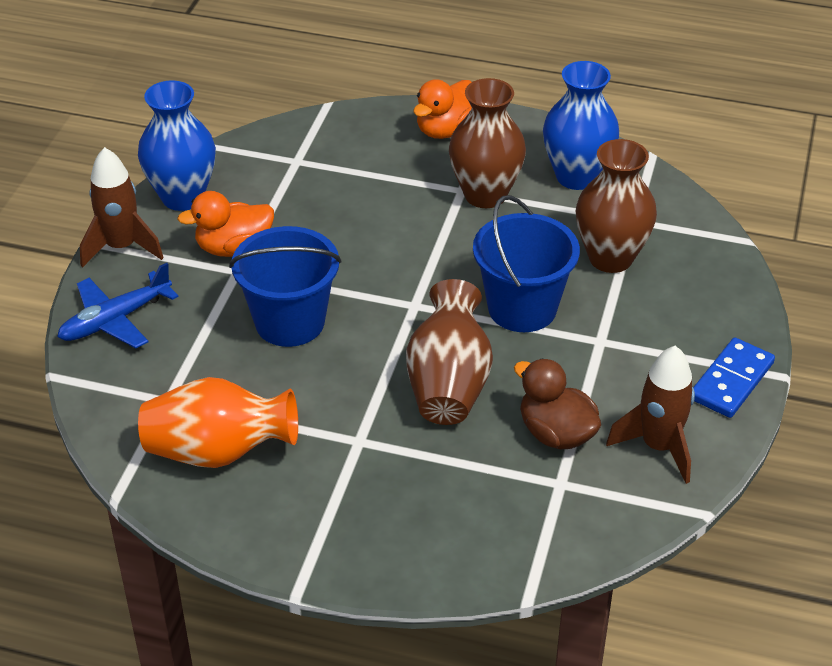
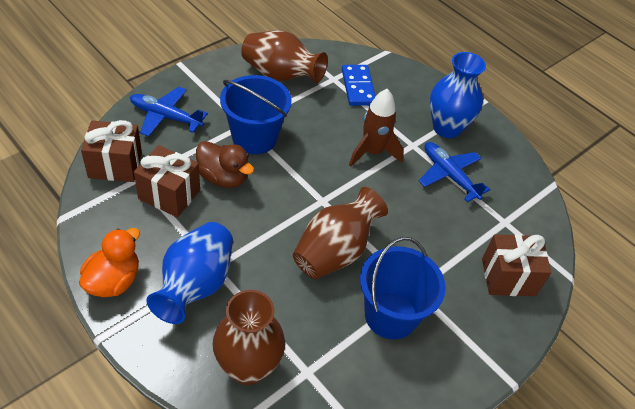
blue plane: 1 -> 2
brown gift: 0 -> 3
brown rocket: 2 -> 1
orange duck: 2 -> 1
orange vase: 1 -> 0

